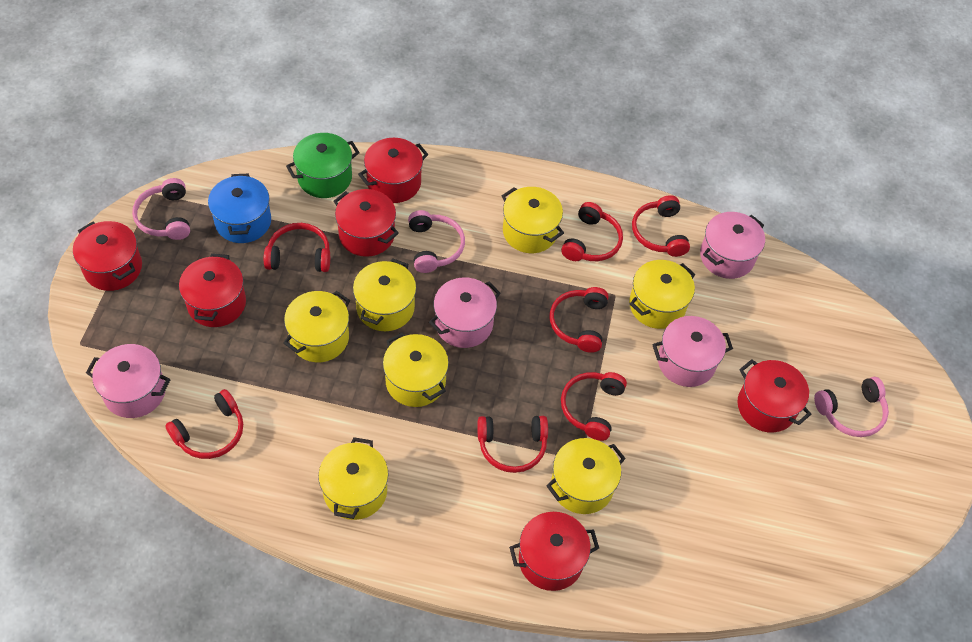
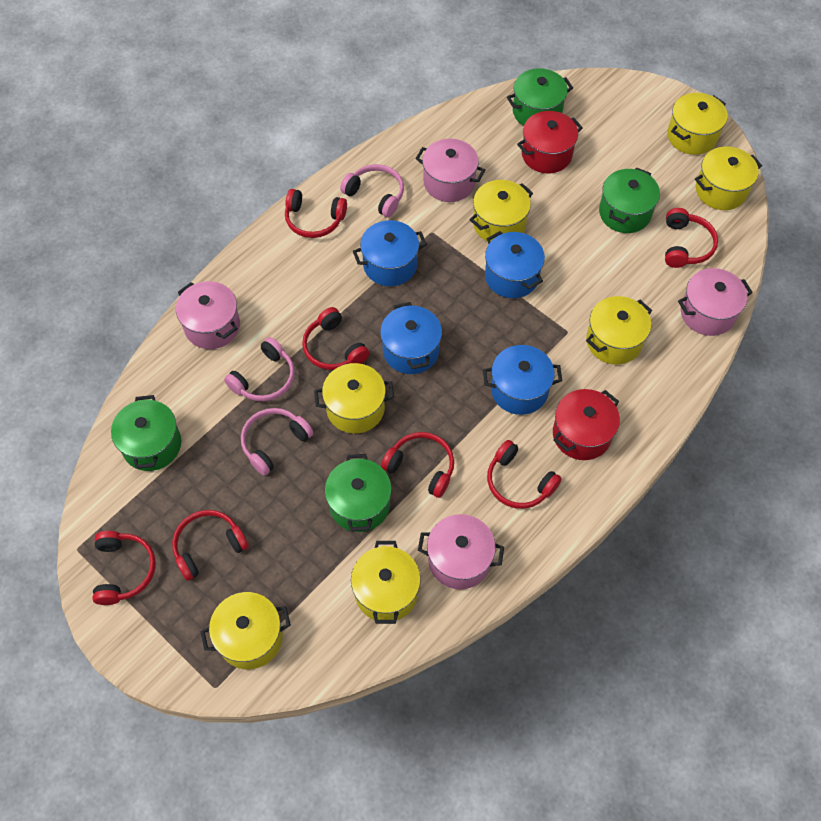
blue pot: 1 -> 4
green pot: 1 -> 4
red pot: 6 -> 2

